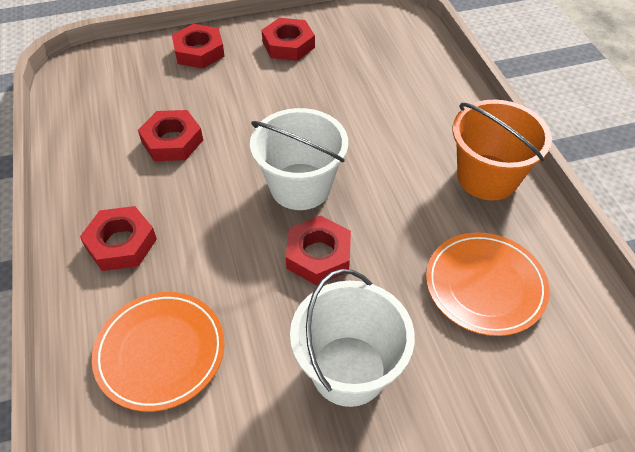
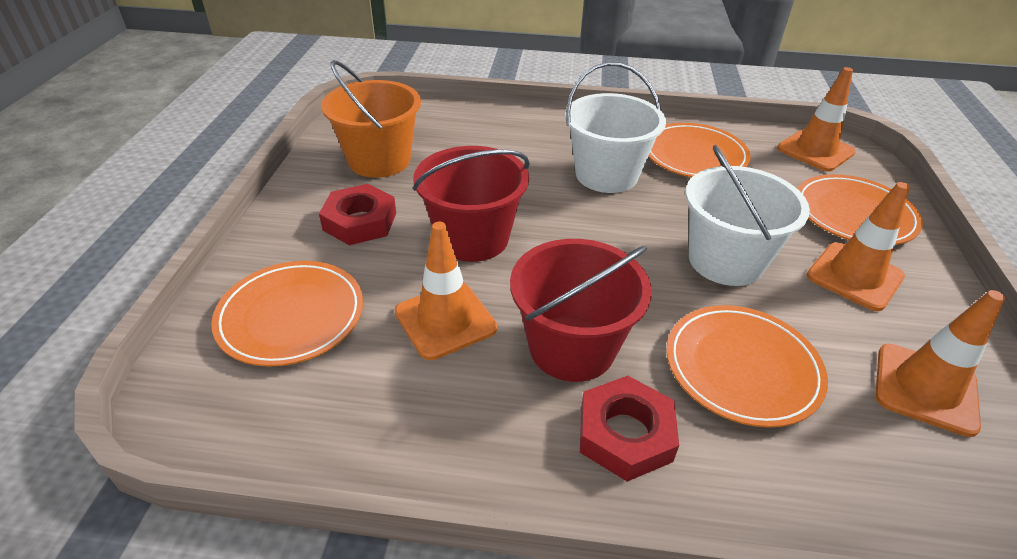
orange plate: 2 -> 4
orange traffic cone: 0 -> 4
red bucket: 0 -> 2
red nut: 5 -> 2

